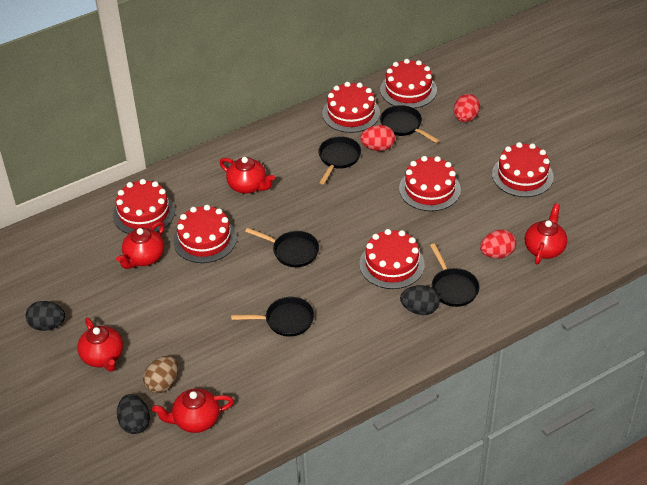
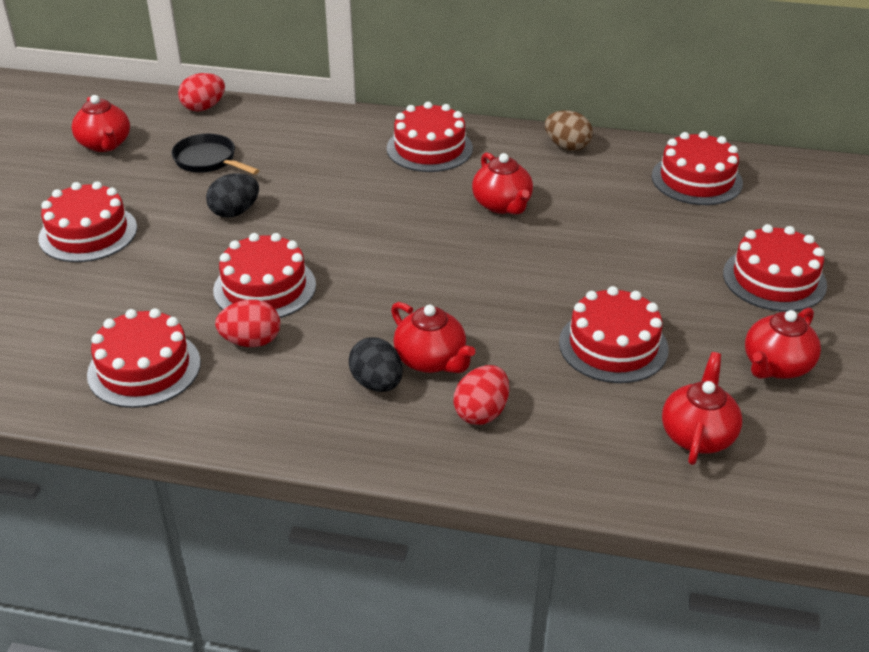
black egg: 3 -> 2
black pan: 5 -> 1

